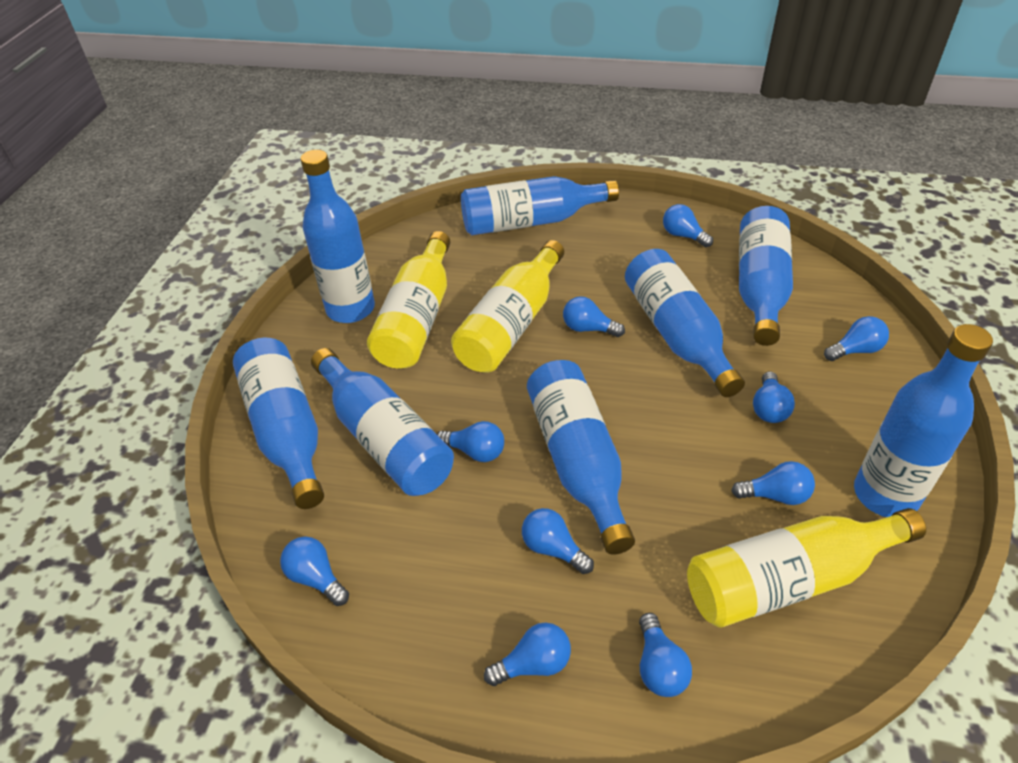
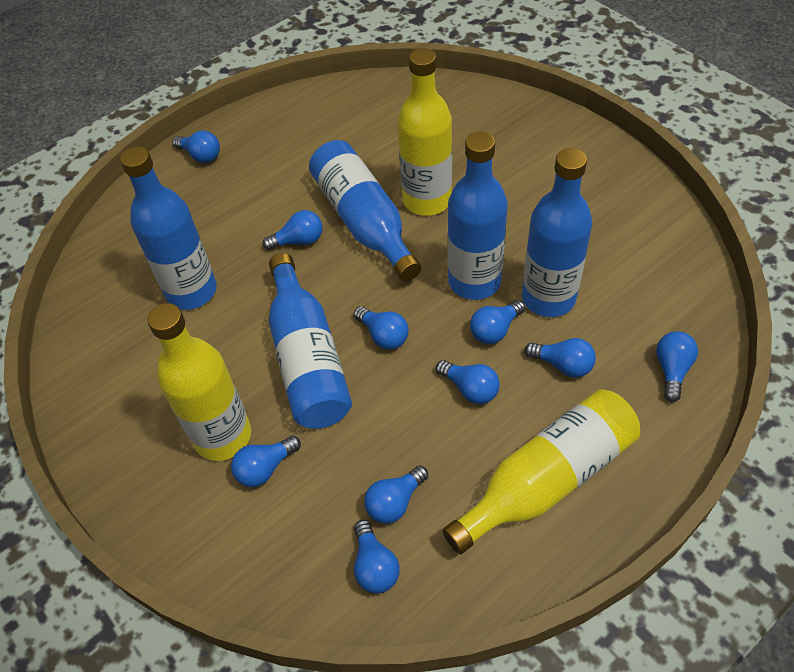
blue bottle: 8 -> 5

